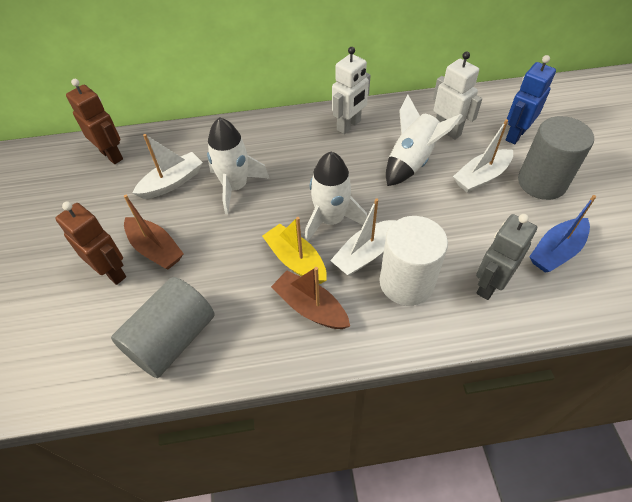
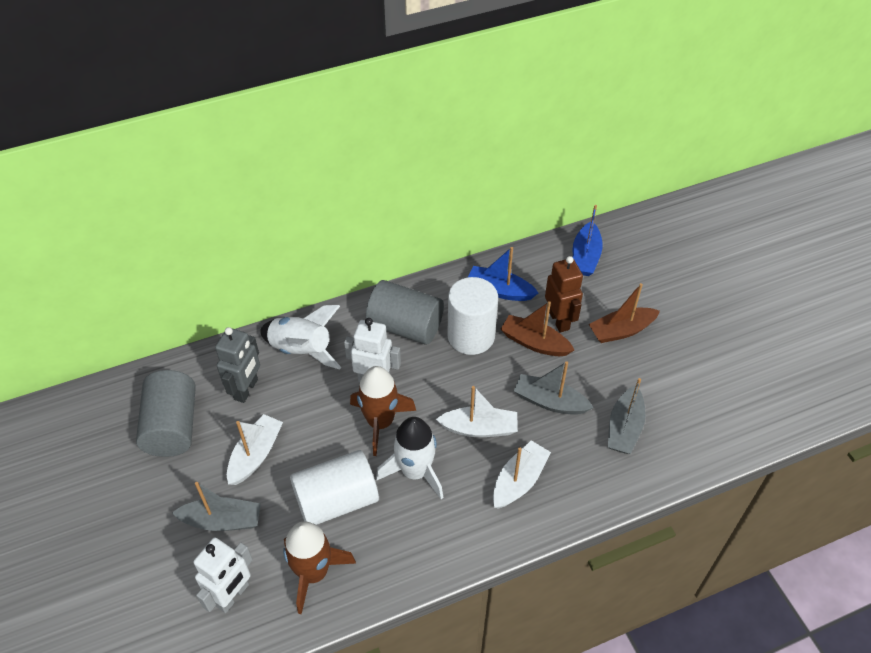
blue boat: 1 -> 2
blue robot: 1 -> 0
brown robot: 2 -> 1
brown rocket: 0 -> 2
grey boat: 0 -> 3
white cylinder: 1 -> 2
white rocket: 3 -> 2
yellow boat: 1 -> 0

